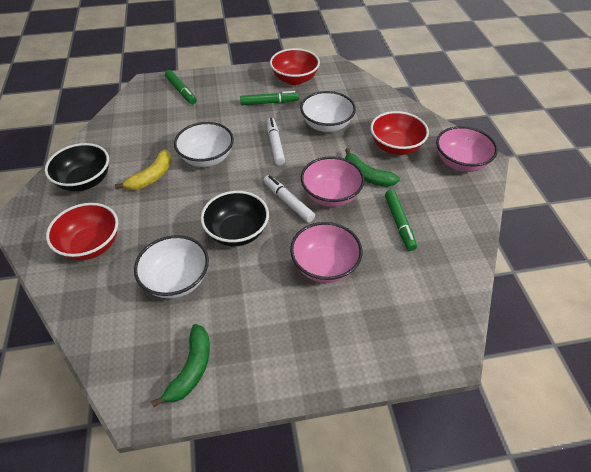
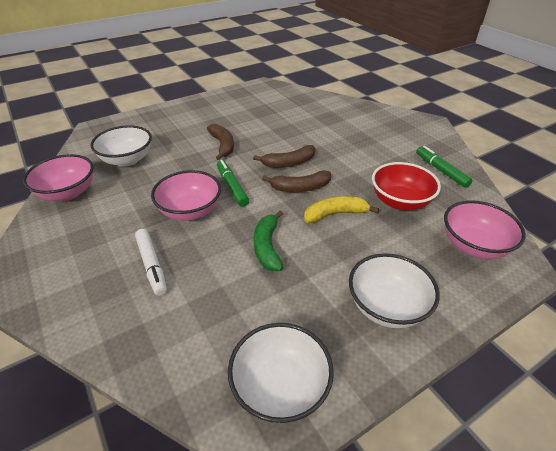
black bowl: 2 -> 0
brown banana: 0 -> 3
green banana: 2 -> 1
green marker: 3 -> 2
red bowl: 3 -> 1
white marker: 2 -> 1

